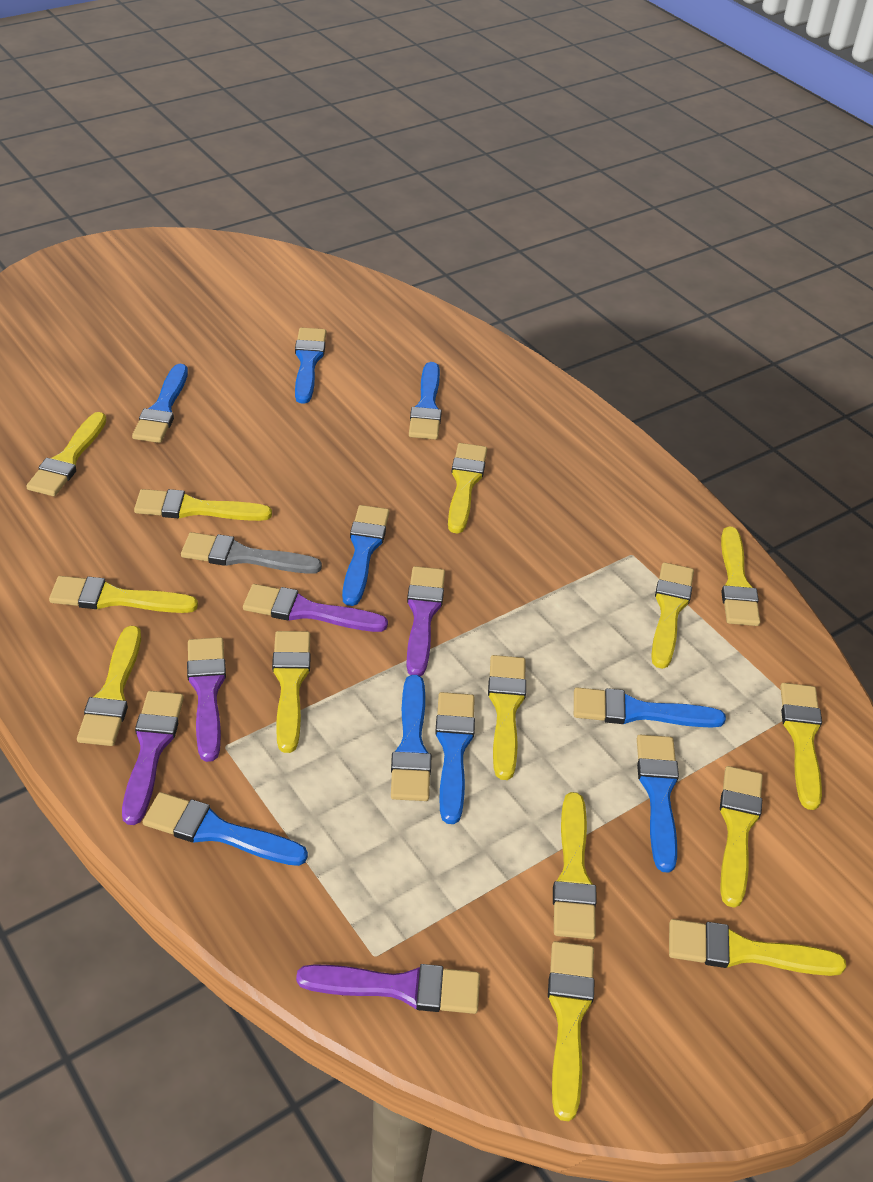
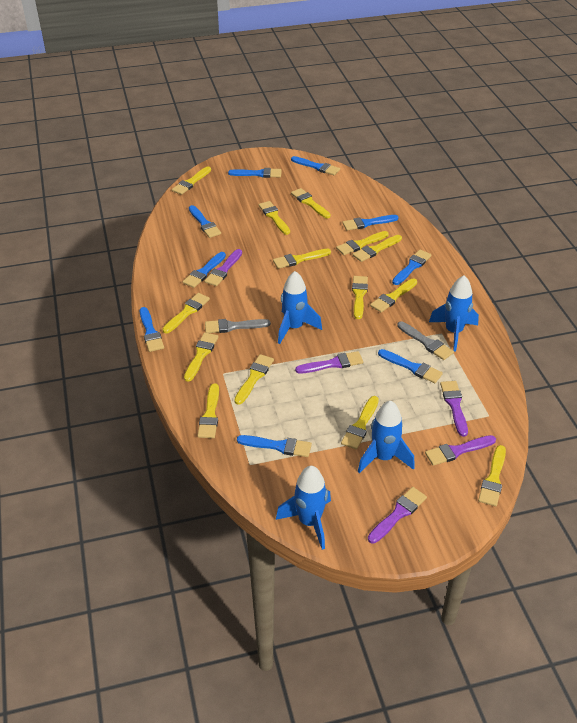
blue rocket: 0 -> 4
grey brush: 1 -> 2

